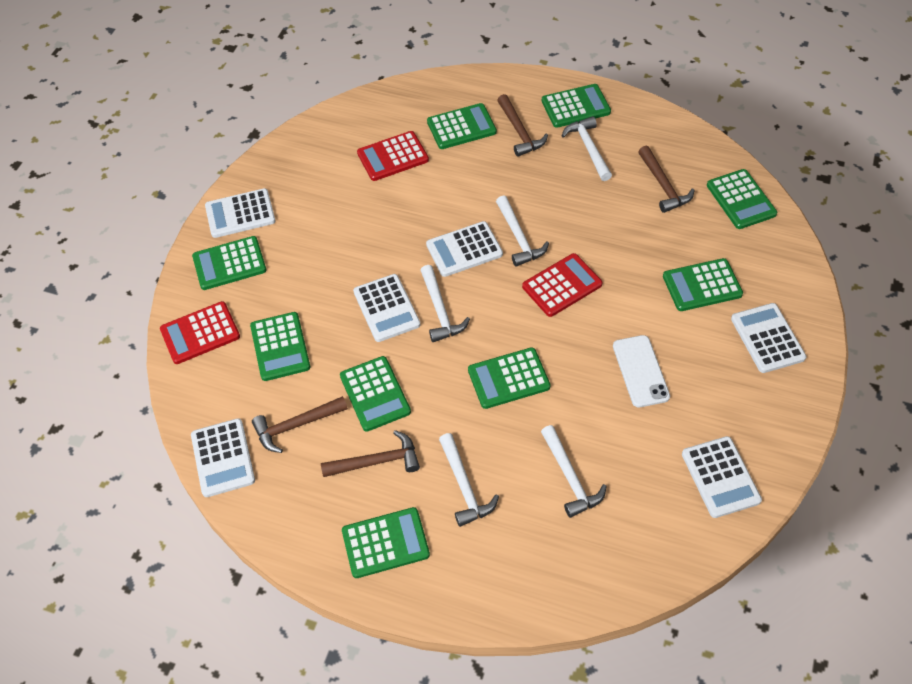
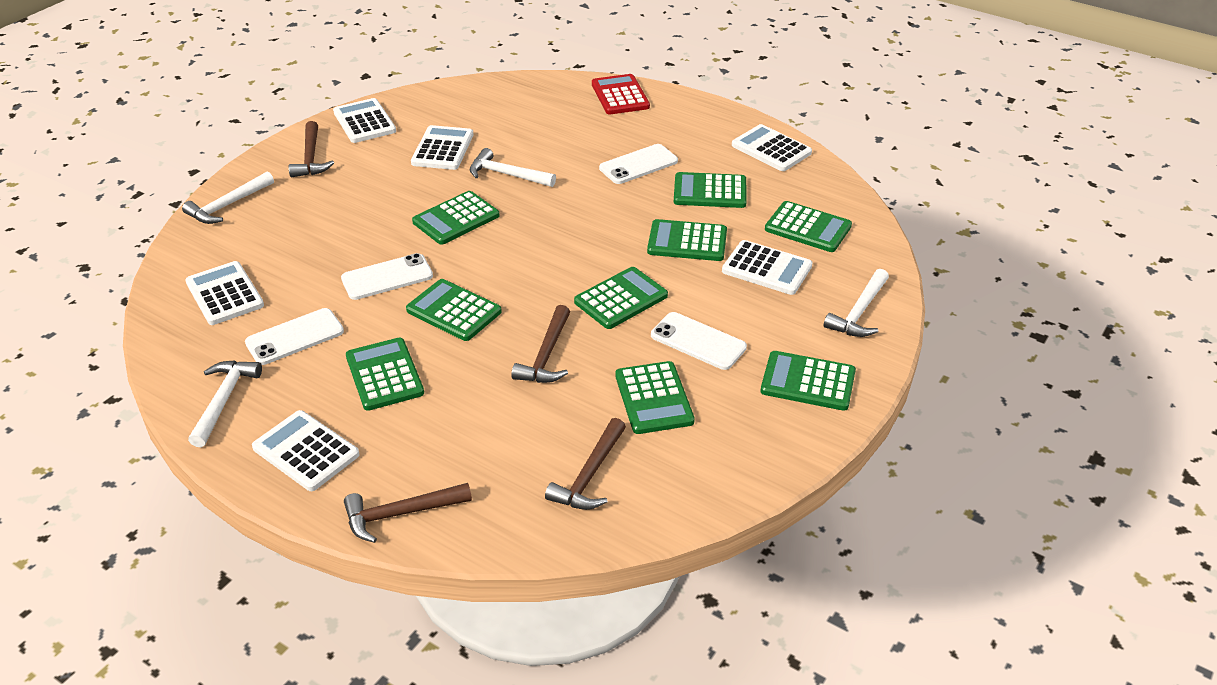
red calculator: 3 -> 1
white hammer: 5 -> 4
white phone: 1 -> 4

